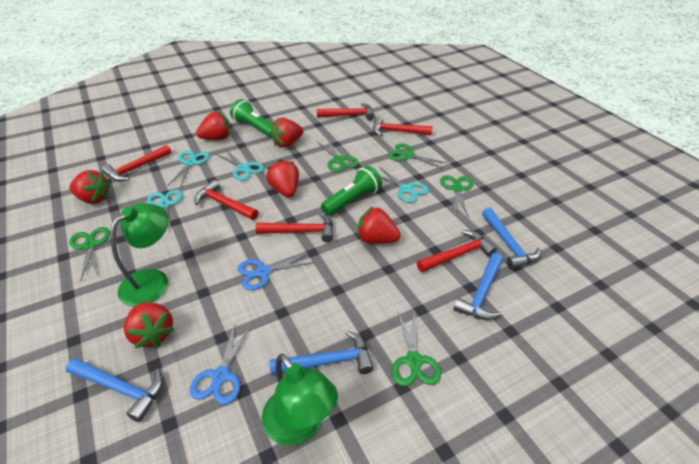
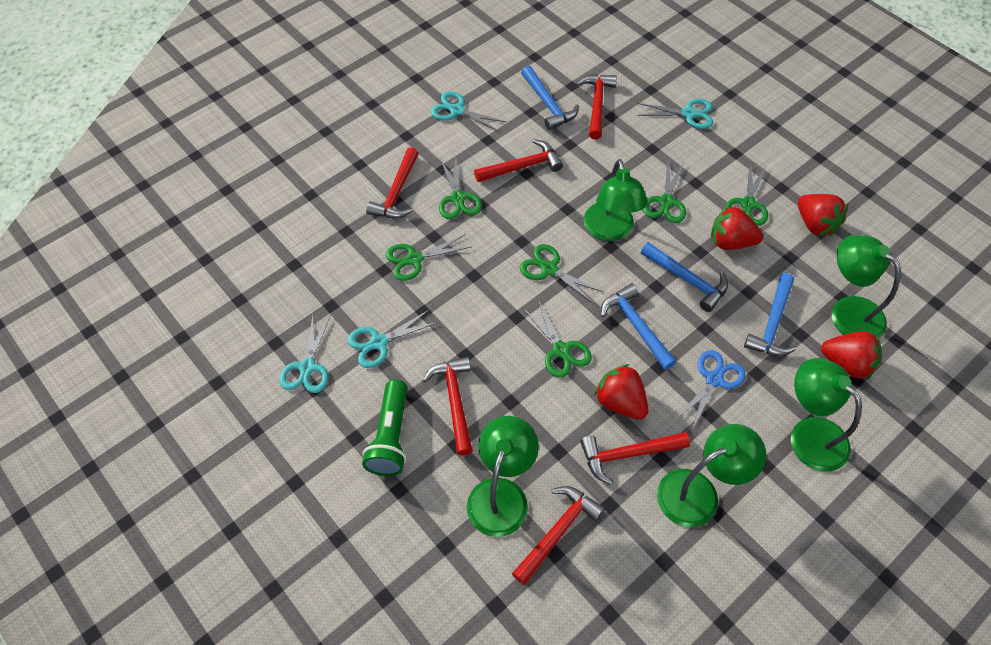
blue scissors: 2 -> 1
green flashlight: 2 -> 1
green lamp: 2 -> 5
green scissors: 5 -> 6
red strawberry: 6 -> 4

